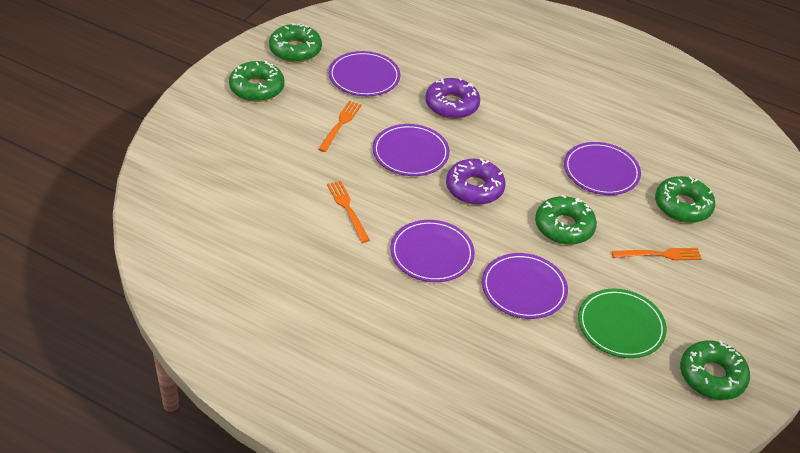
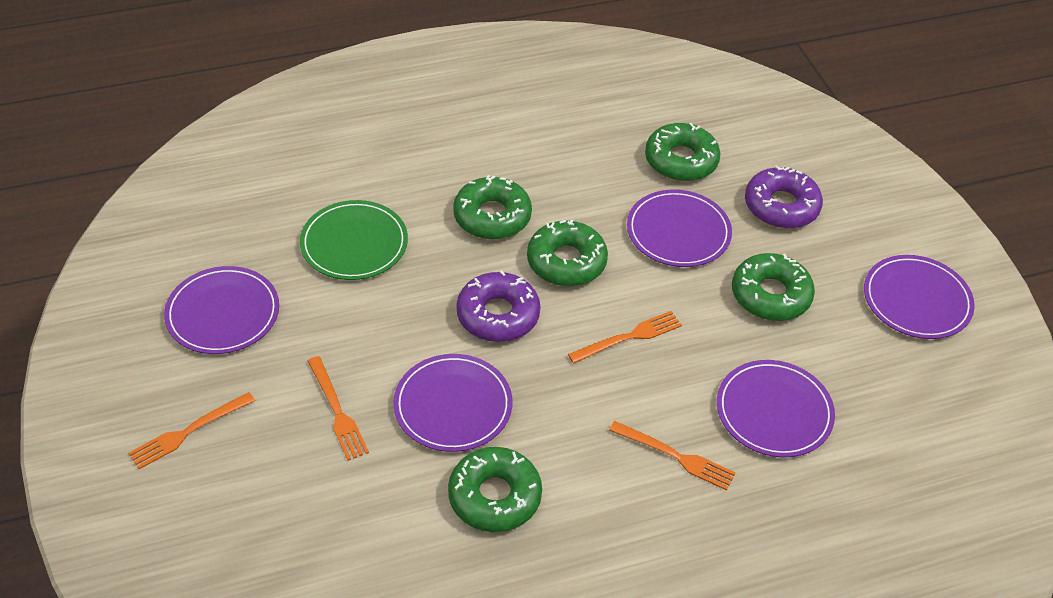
orange fork: 3 -> 4

